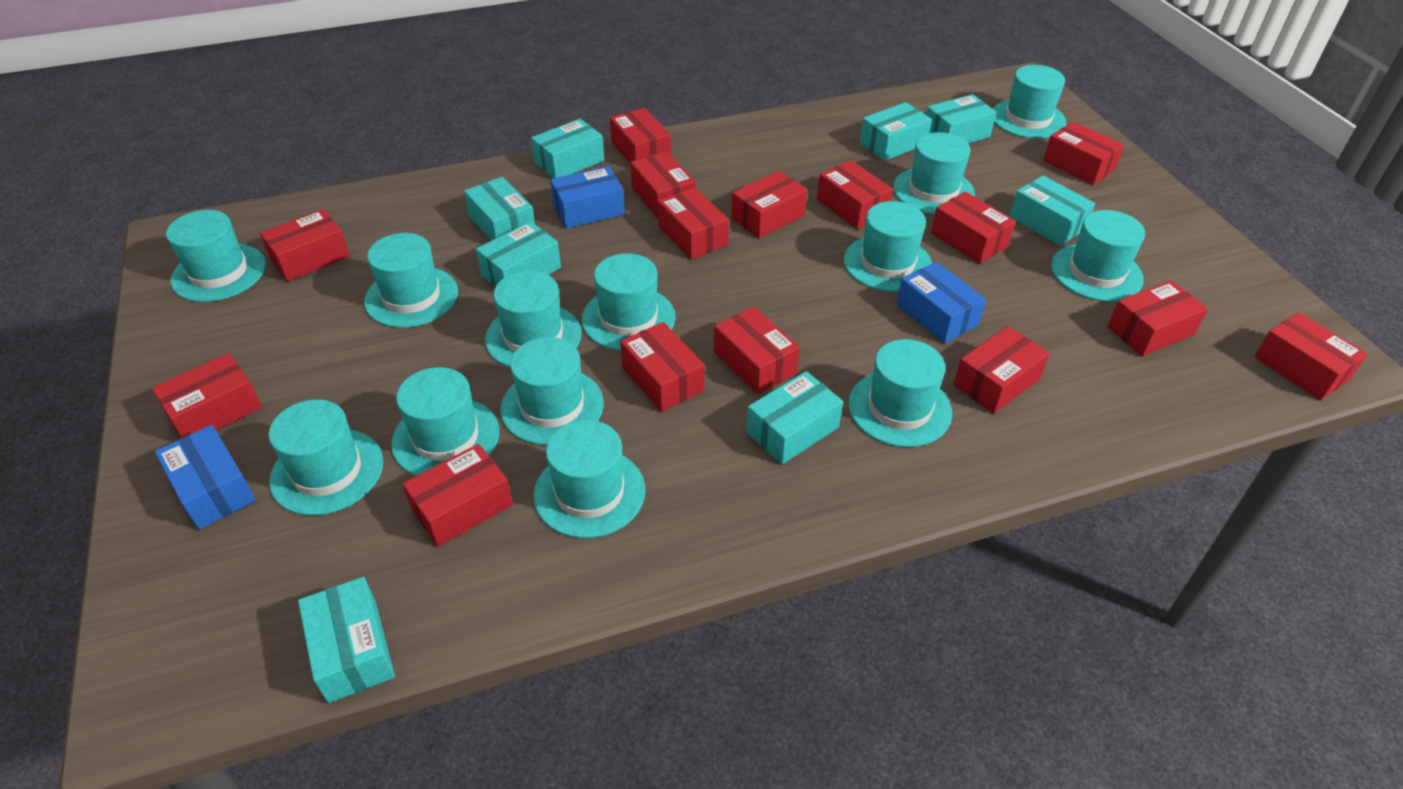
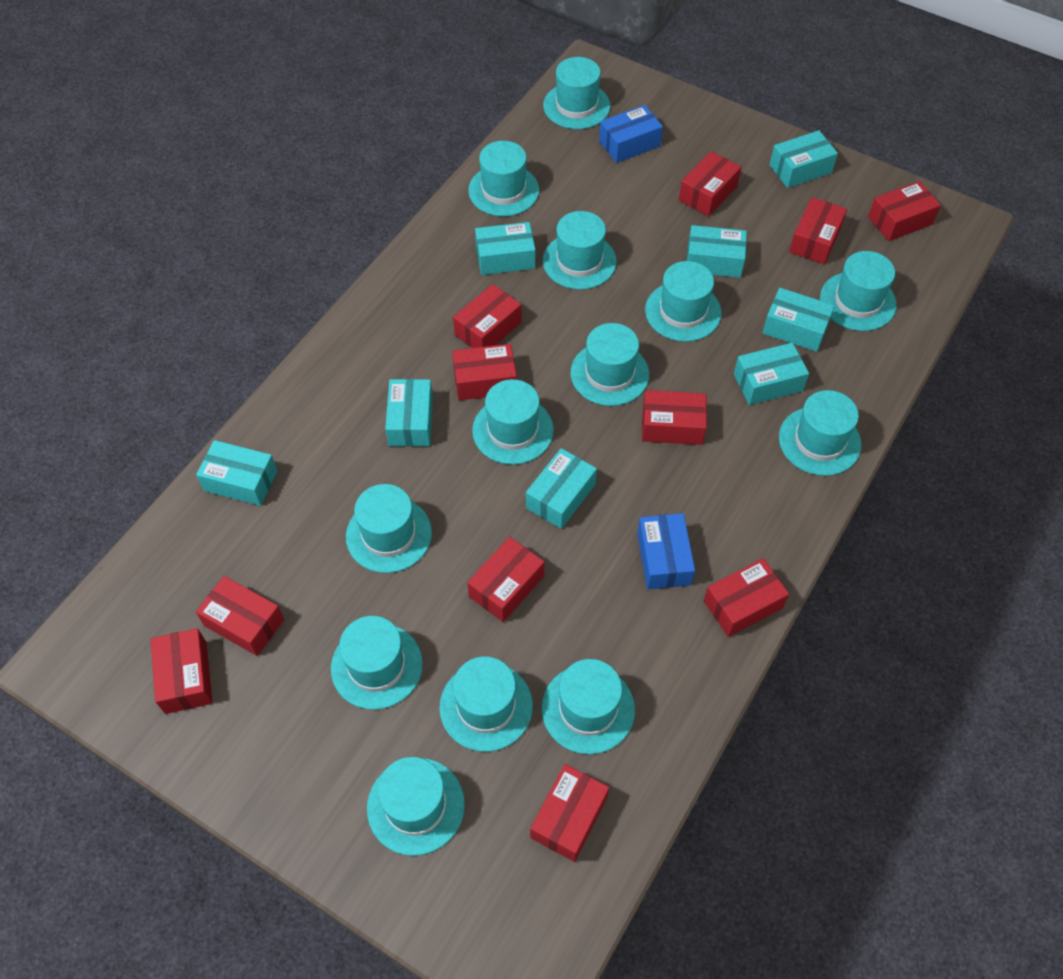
blue box: 3 -> 2
red box: 15 -> 11

